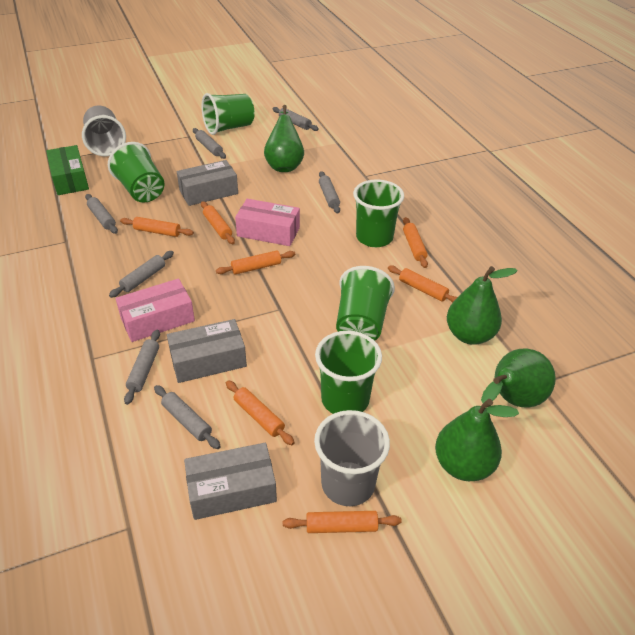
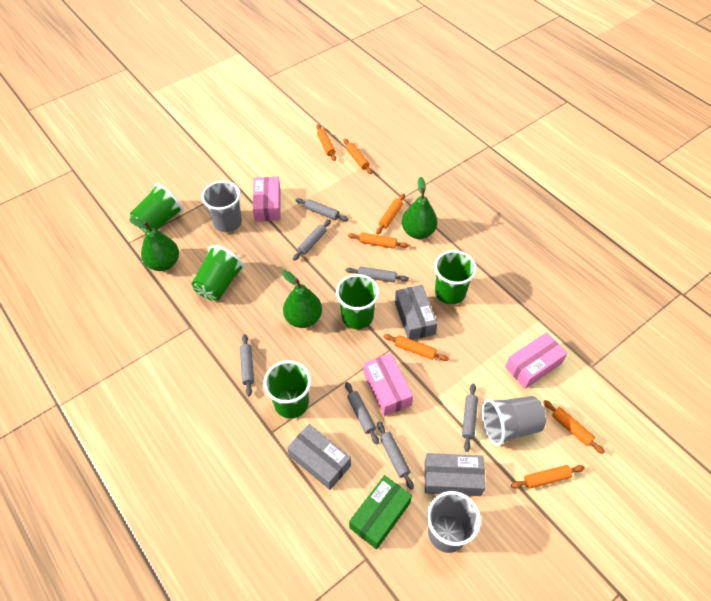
green pear: 4 -> 3
grey cup: 2 -> 3
pink box: 2 -> 3

